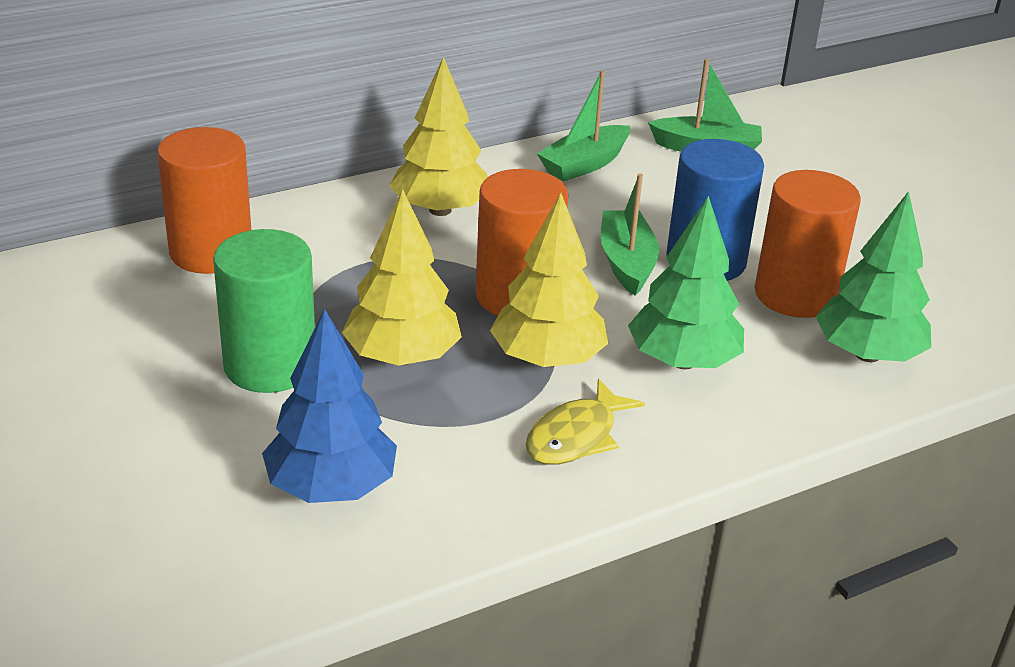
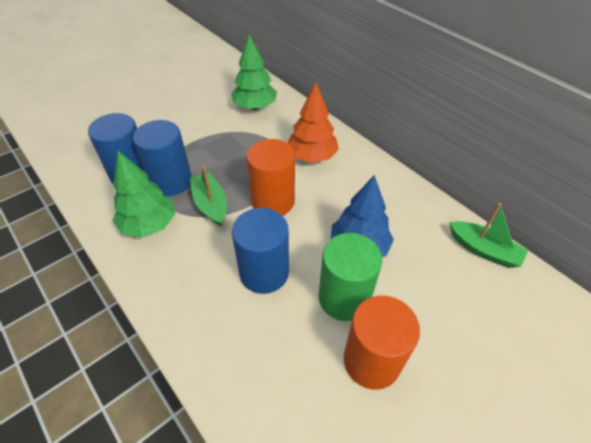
blue cylinder: 1 -> 3
green boat: 3 -> 2
orange cylinder: 3 -> 2
orange tree: 0 -> 1
yellow fish: 1 -> 0
yellow tree: 3 -> 0

